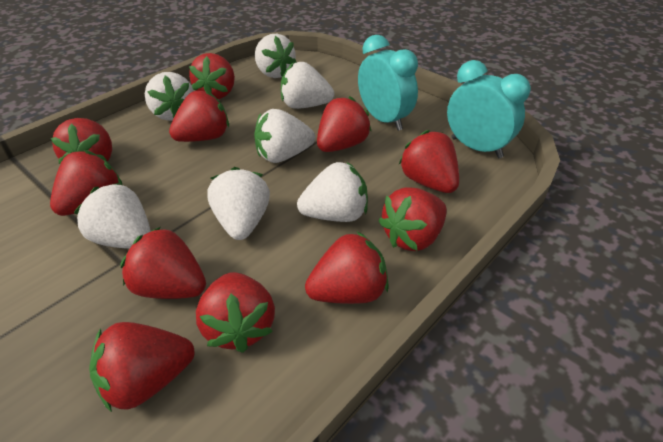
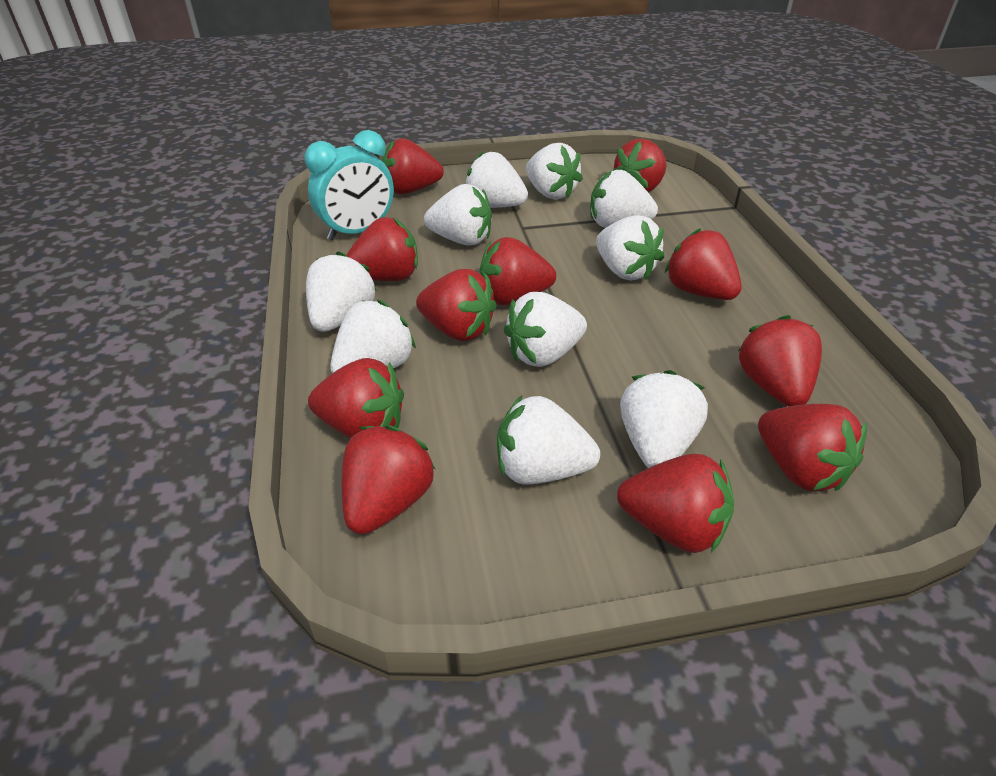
turquoise clock: 2 -> 1
white strawberry: 7 -> 10

